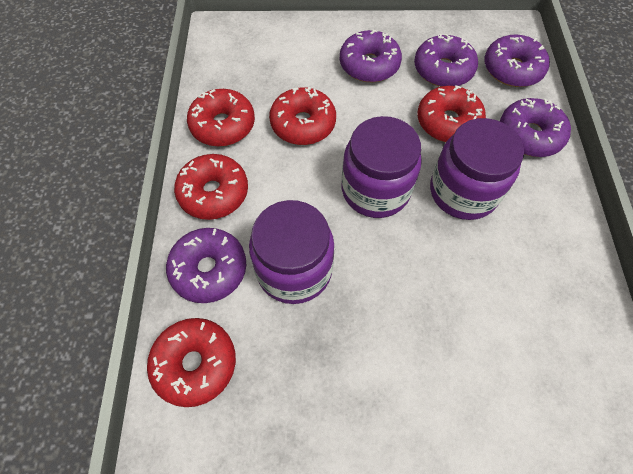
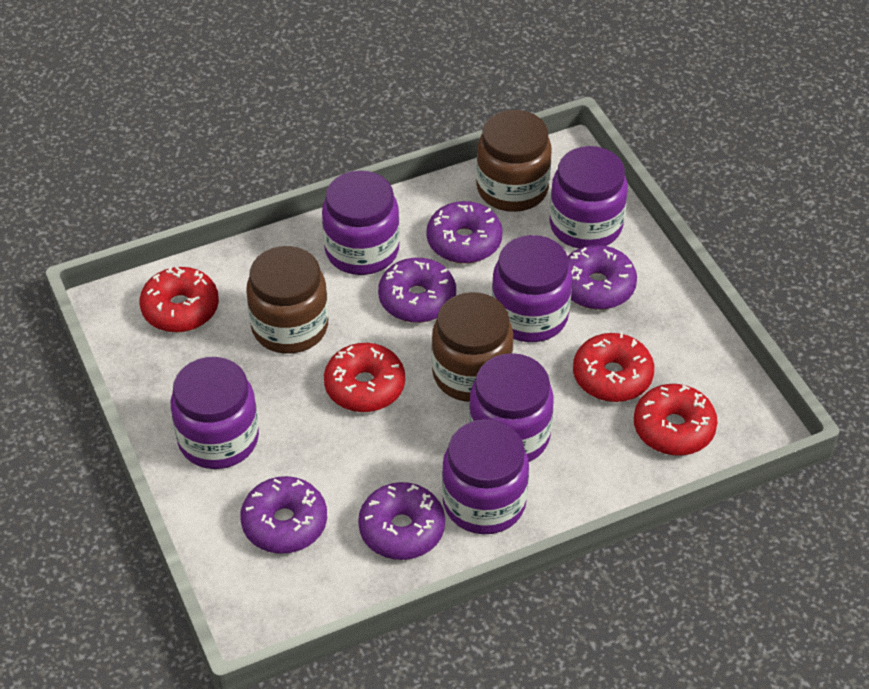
brown jar: 0 -> 3
purple jar: 3 -> 6
red donut: 5 -> 4

